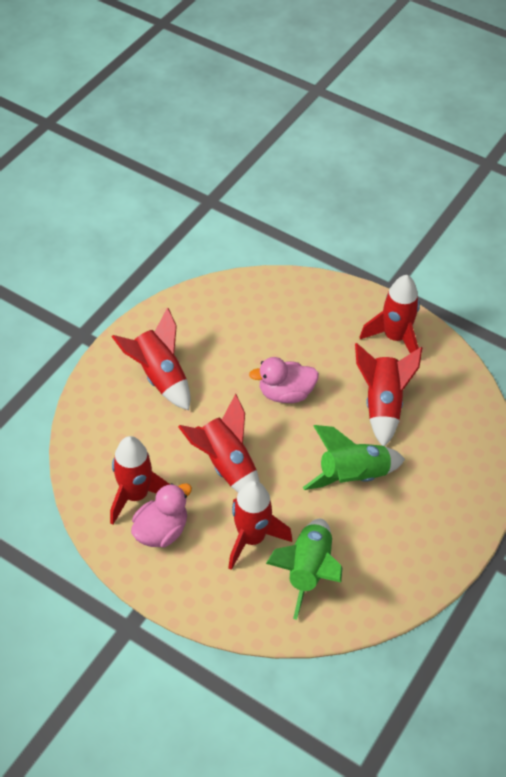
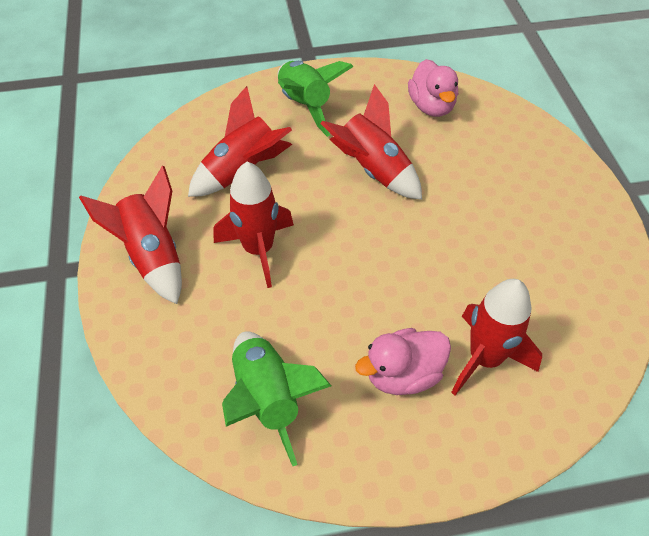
red rocket: 6 -> 5

